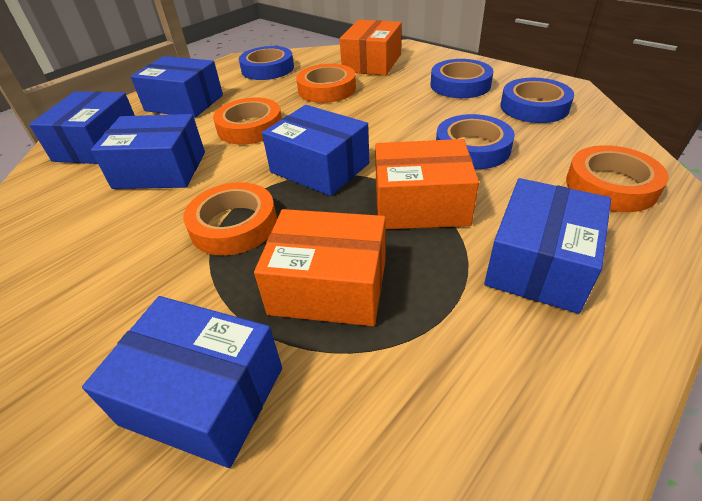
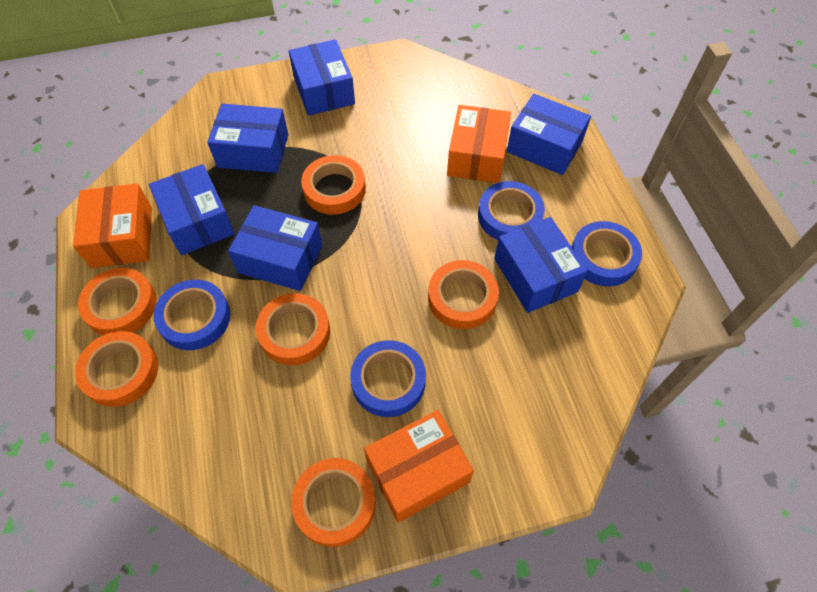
orange tape: 4 -> 6

